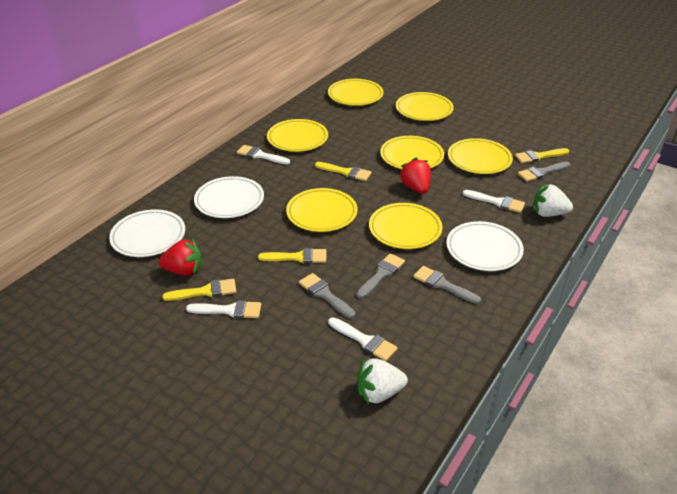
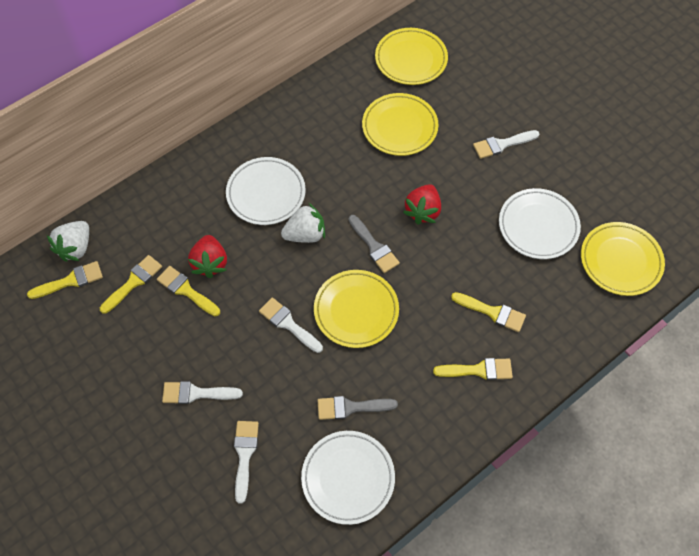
grey brush: 4 -> 2
yellow brush: 4 -> 5
yellow plate: 7 -> 4

